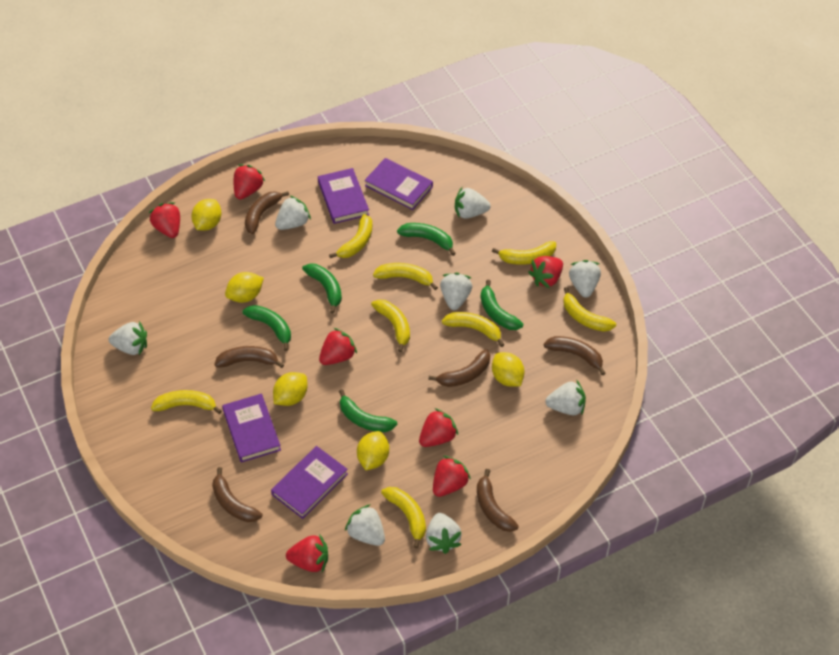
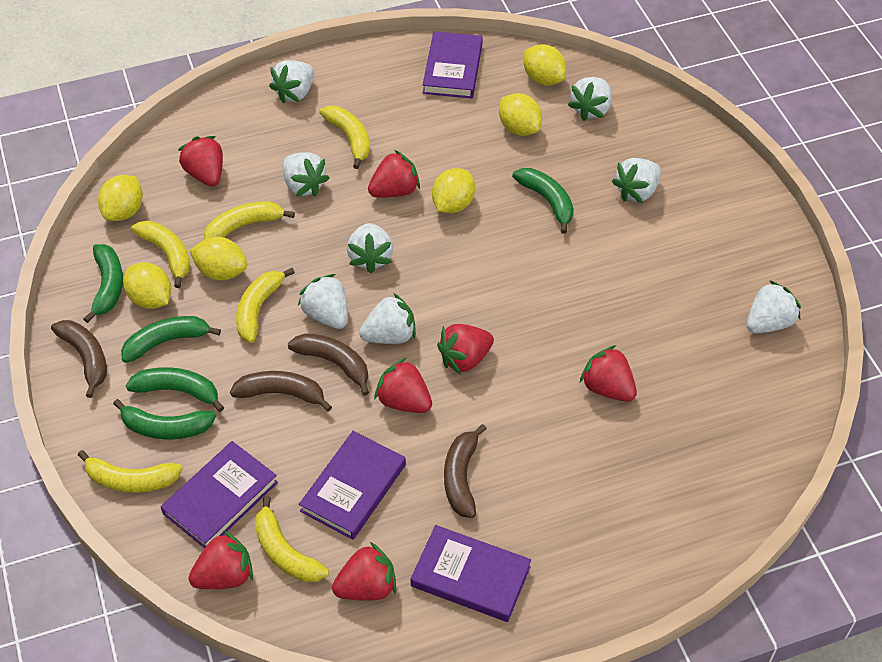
brown banana: 6 -> 4
yellow banana: 8 -> 6
yellow lemon: 5 -> 6

